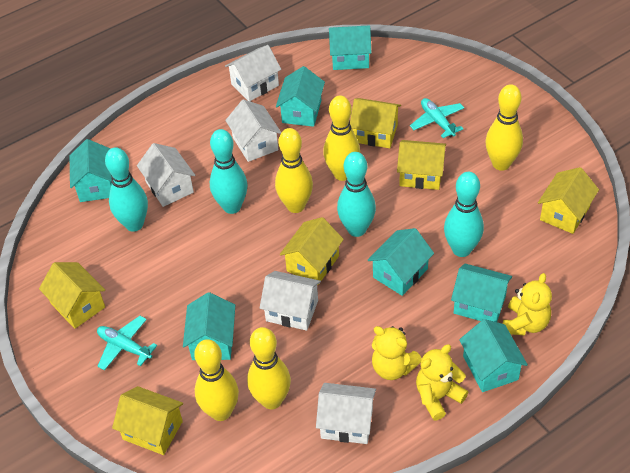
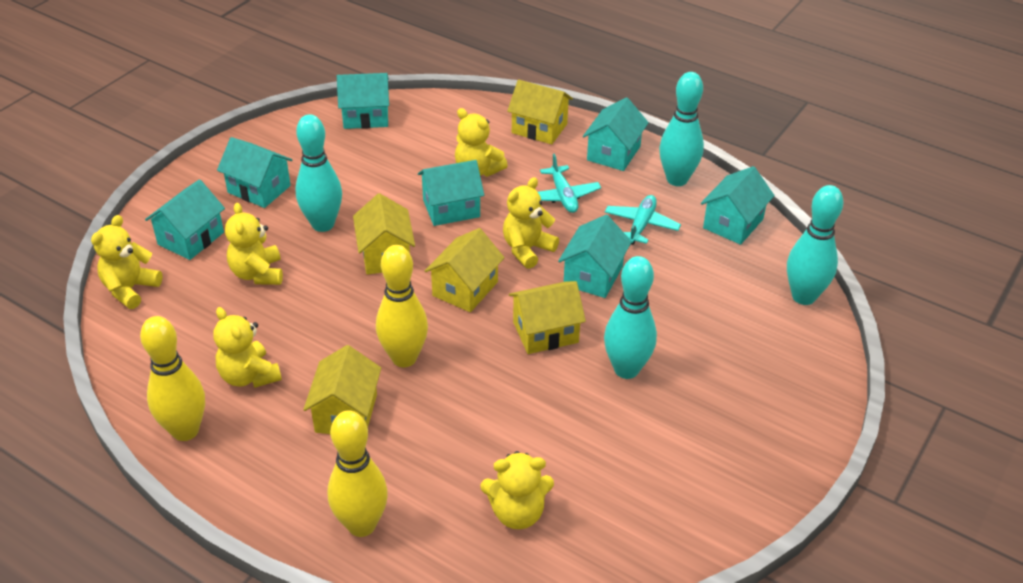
white house: 5 -> 0
yellow bowling pin: 5 -> 3
yellow house: 6 -> 5
yellow teddy bear: 3 -> 6

